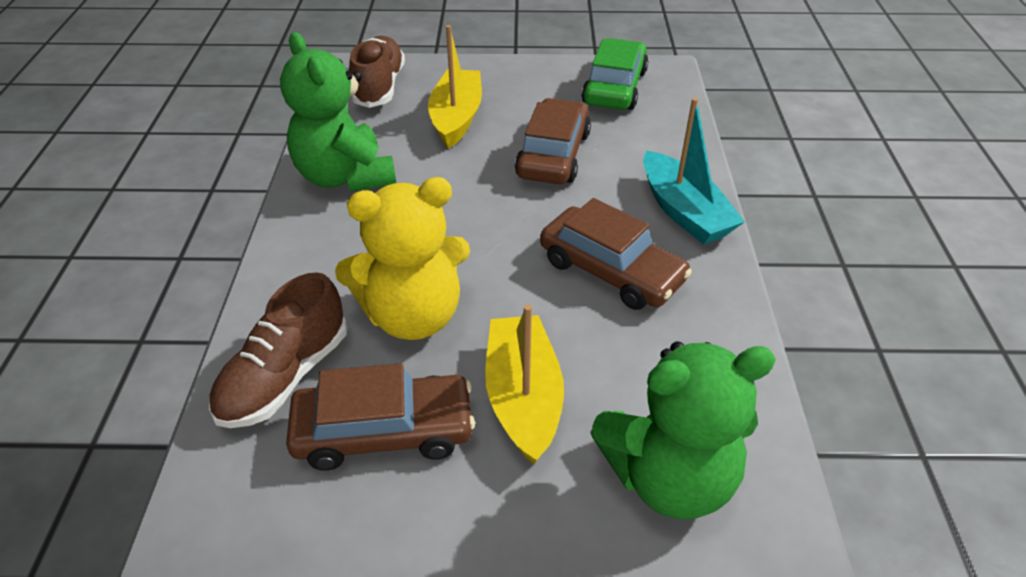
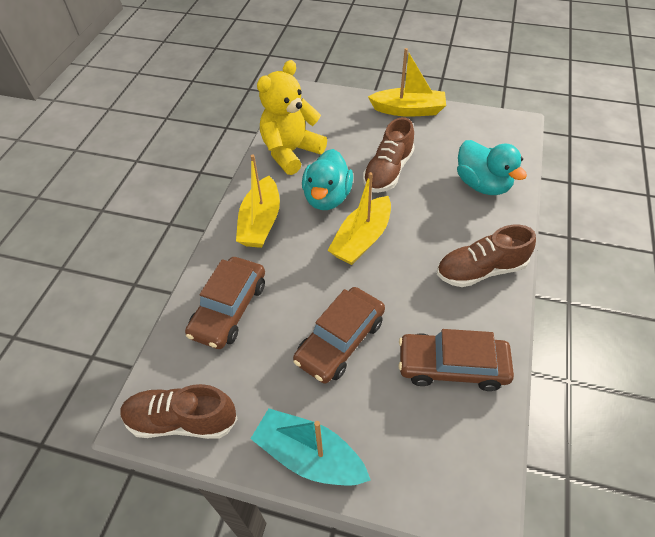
brown shoe: 2 -> 3
green car: 1 -> 0
green teddy bear: 2 -> 0
turquoise duck: 0 -> 2
yellow boat: 2 -> 3

